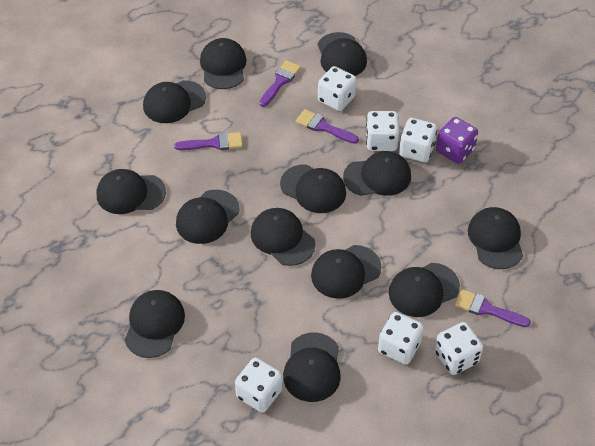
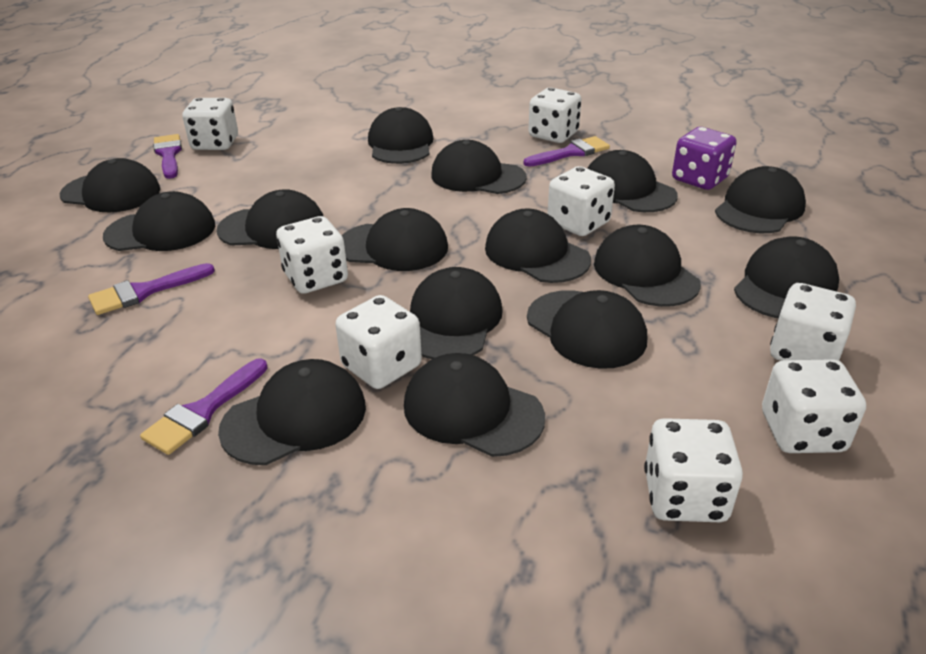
black cap: 13 -> 15
white dice: 6 -> 8

